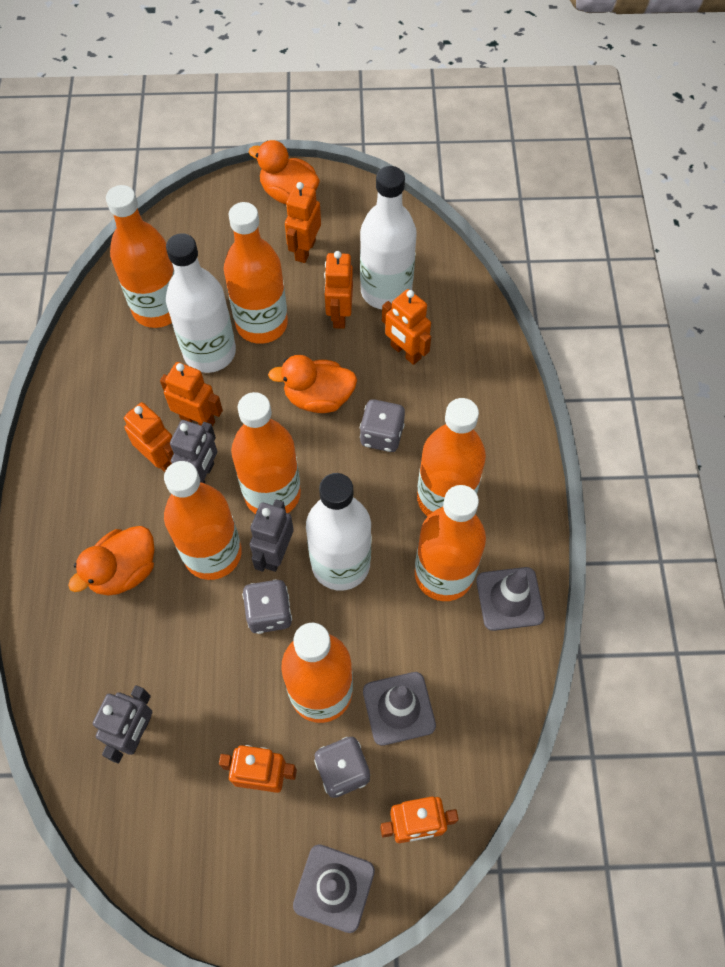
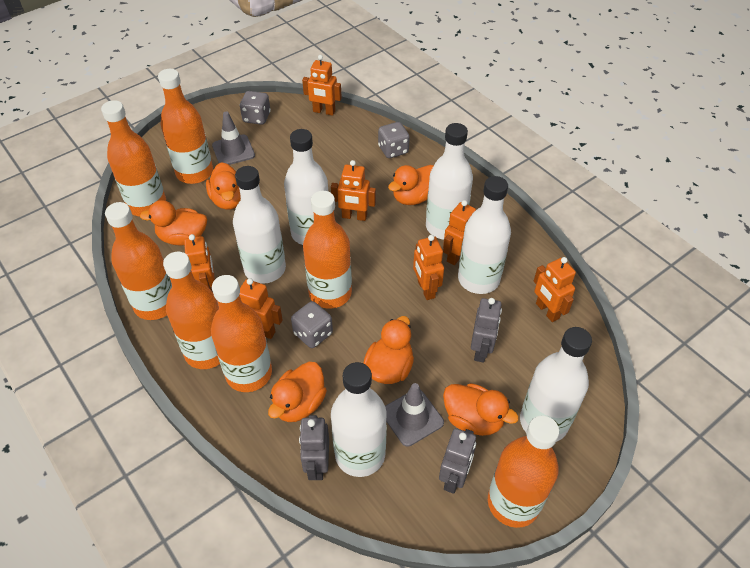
grey traffic cone: 3 -> 2
orange duck: 3 -> 6
white bottle: 3 -> 6

